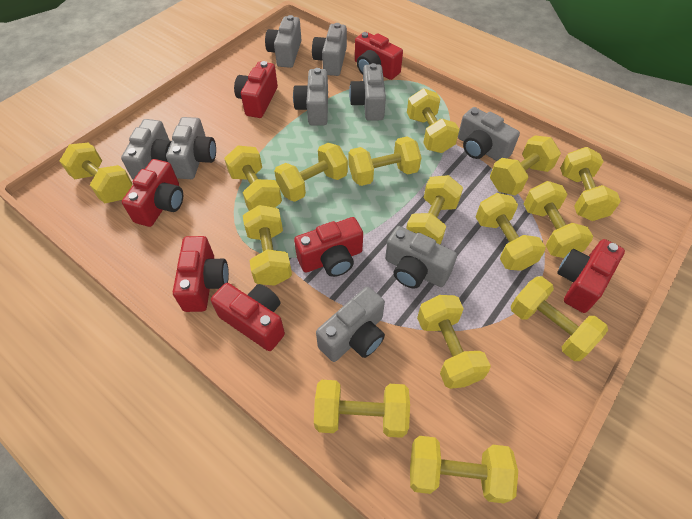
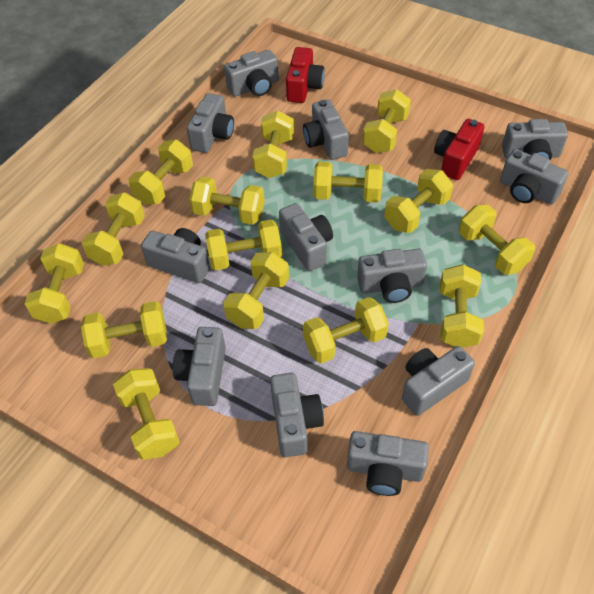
grey camera: 9 -> 12
red camera: 7 -> 2

